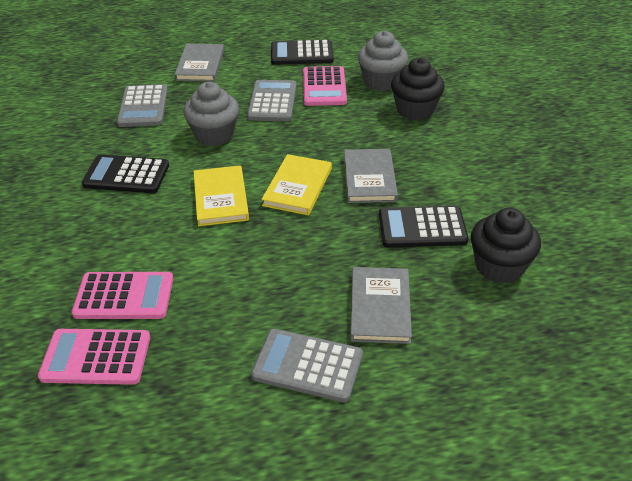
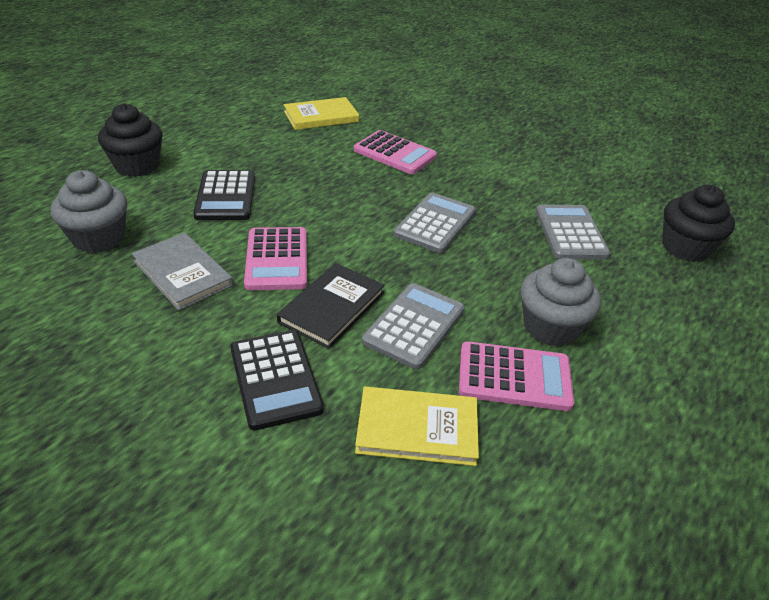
black book: 0 -> 1
black calculator: 3 -> 2
grey book: 3 -> 1

